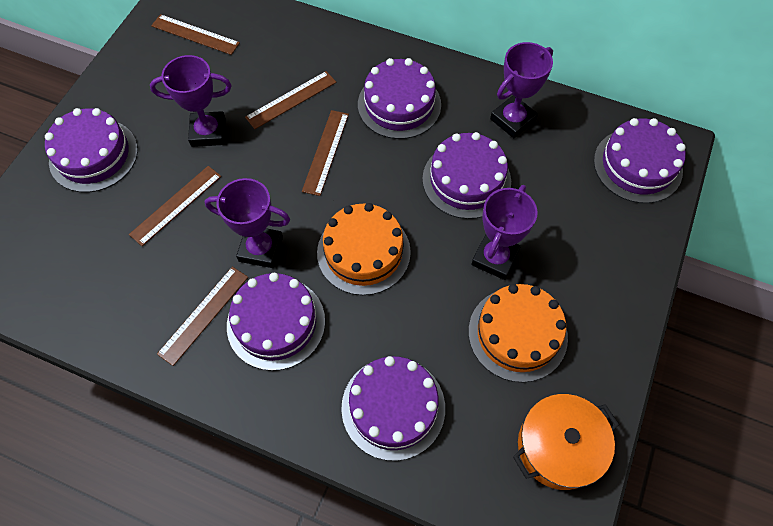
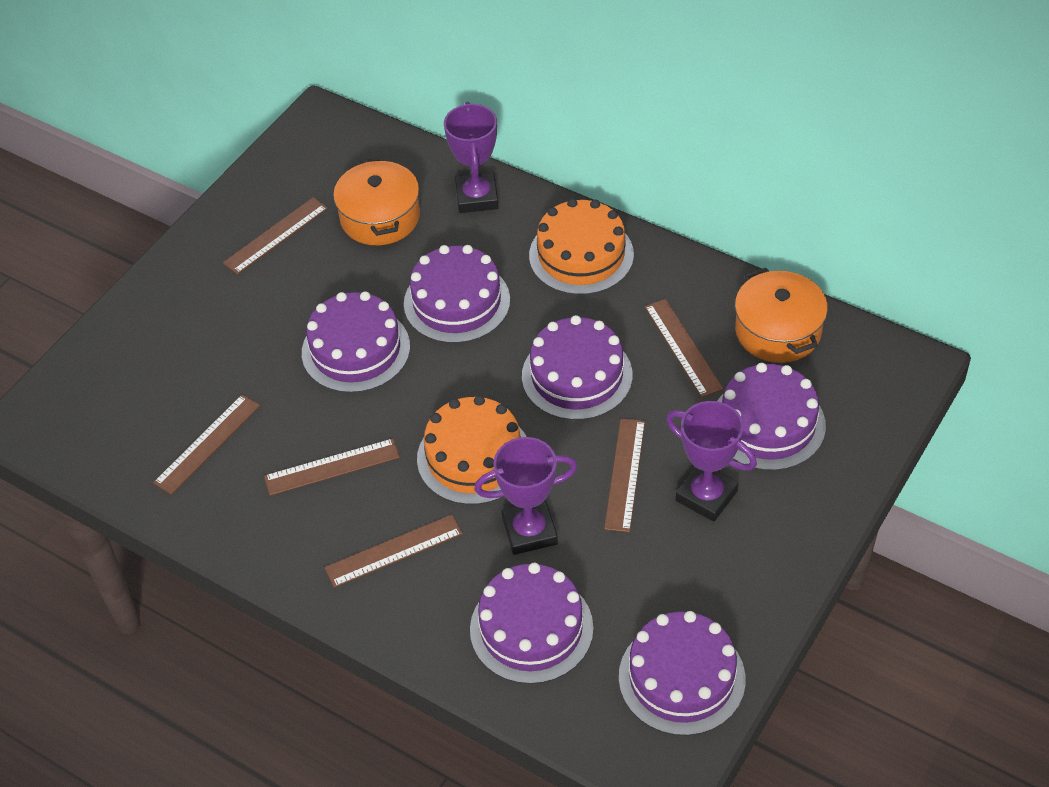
brown ruler: 5 -> 6
orange pot: 1 -> 2
purple trophy: 4 -> 3

